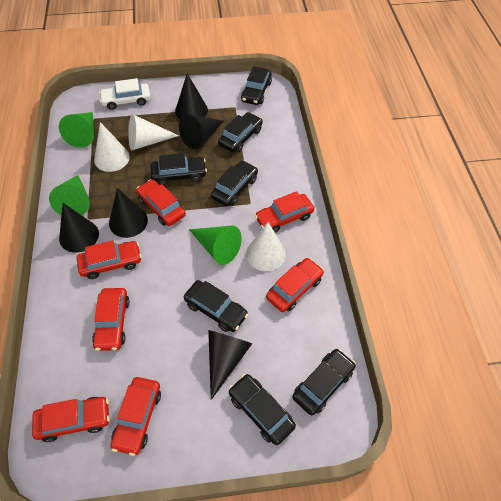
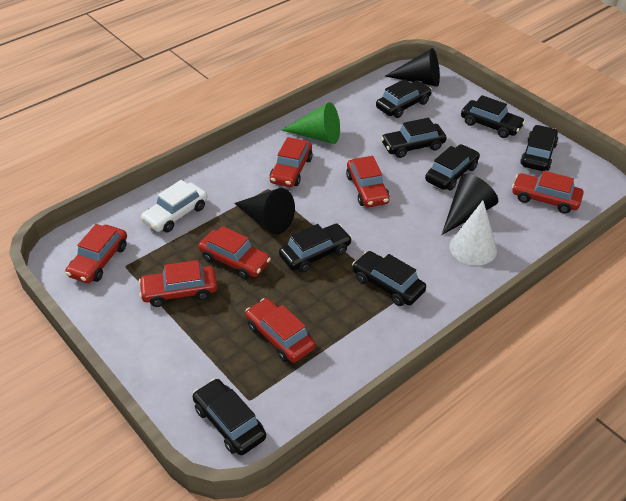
black car: 7 -> 8
black cone: 5 -> 3
green cone: 3 -> 1
white cone: 3 -> 1

